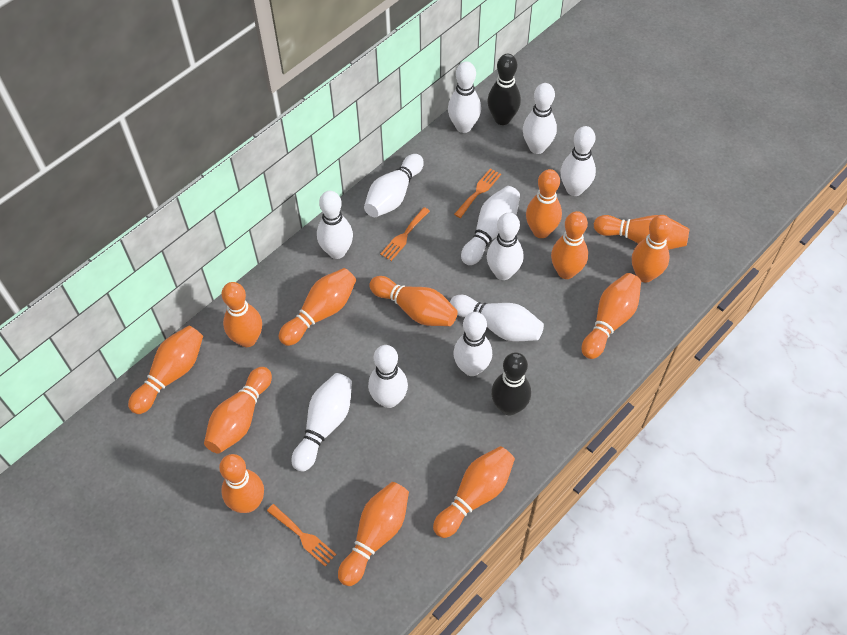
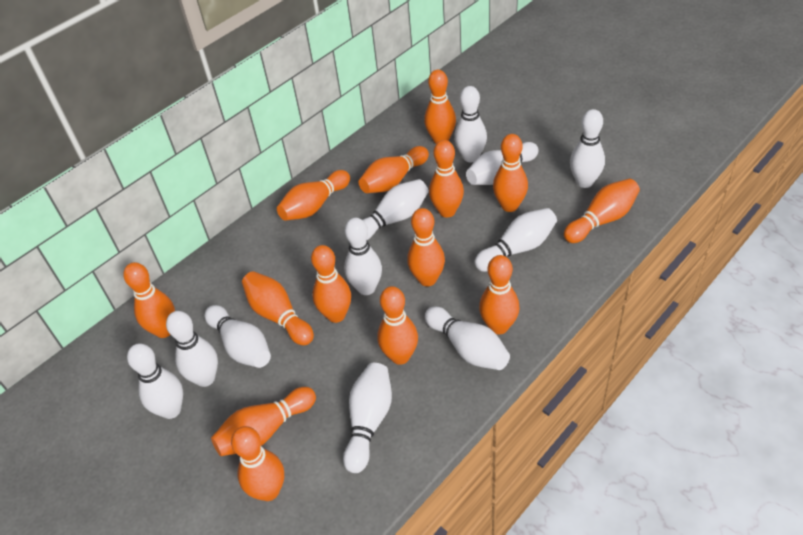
black bowling pin: 2 -> 0
orange bowling pin: 13 -> 14
orange fork: 3 -> 0

